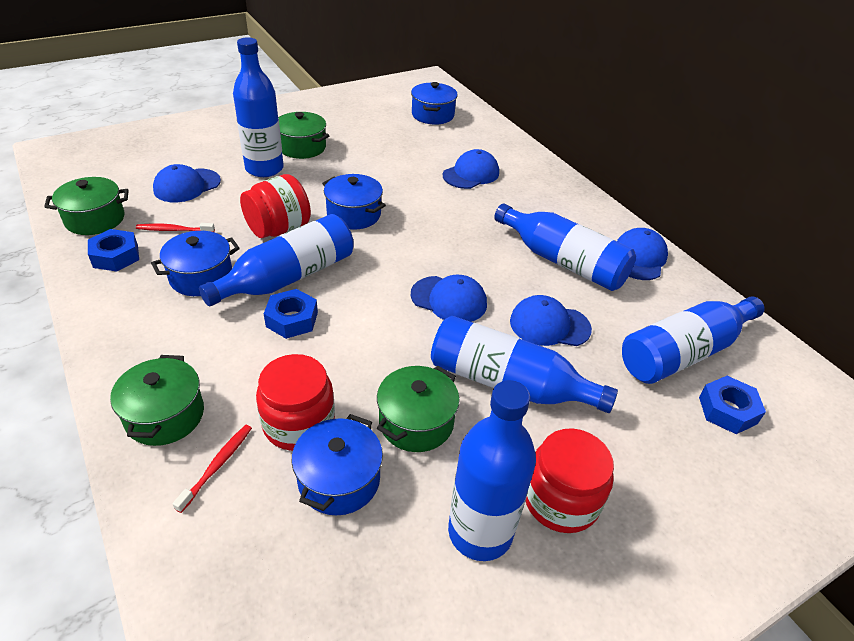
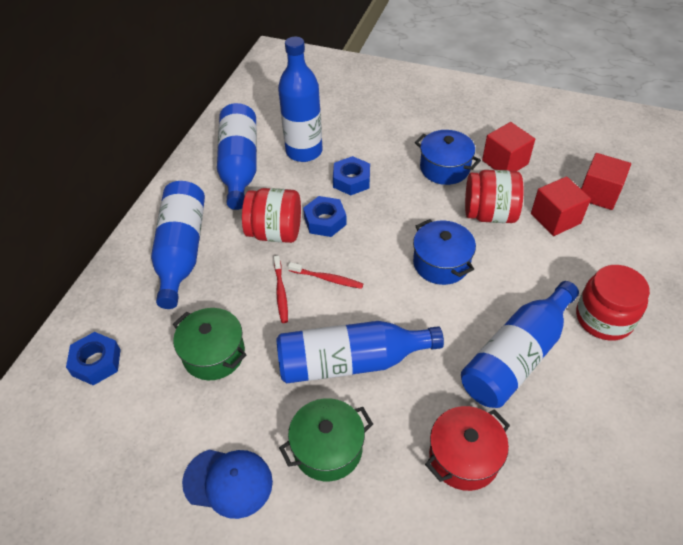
blue bottle: 6 -> 5
blue cap: 5 -> 1
blue pot: 4 -> 2
green pot: 4 -> 2
red cube: 0 -> 3
red pot: 0 -> 1

